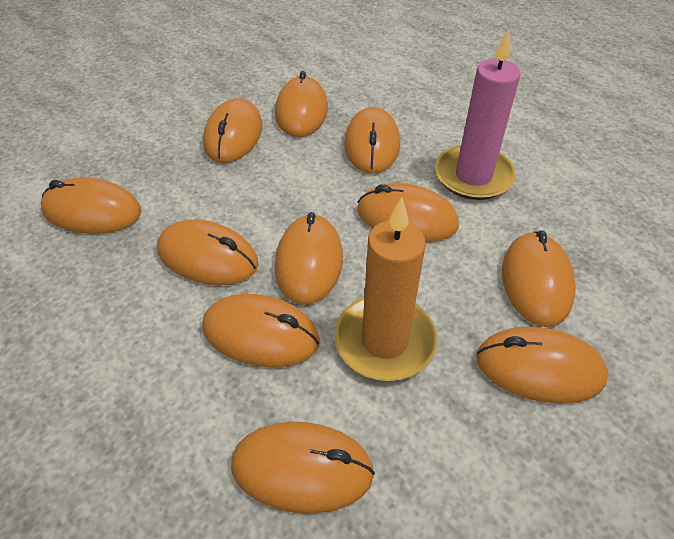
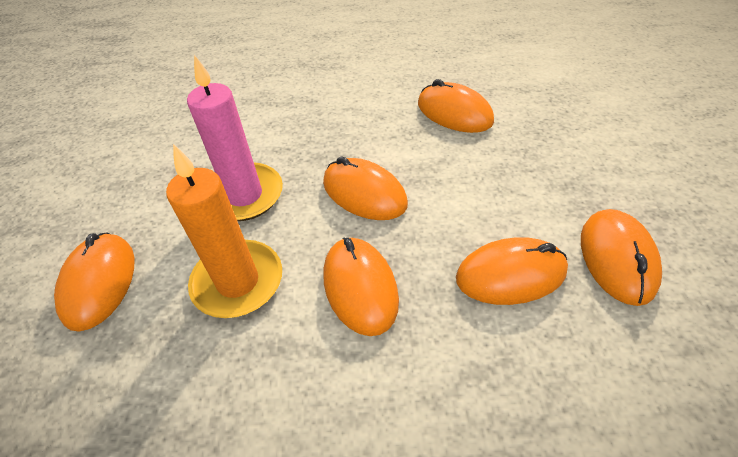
orange mouse: 11 -> 6

